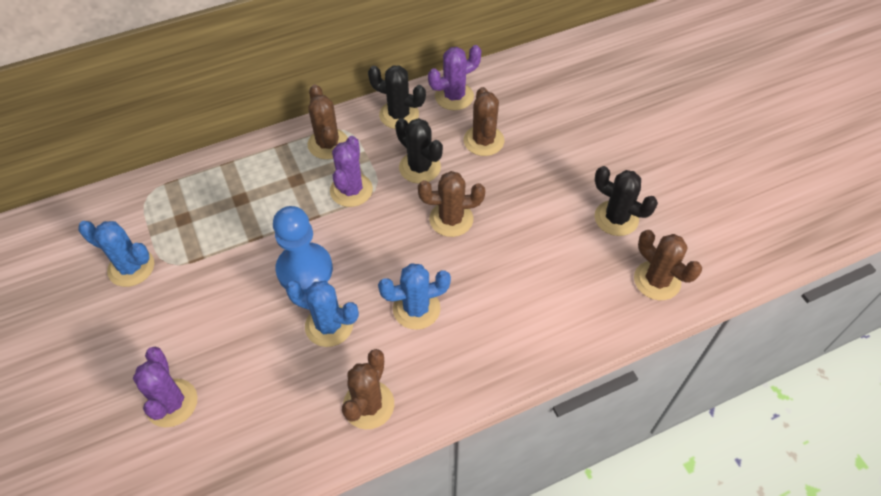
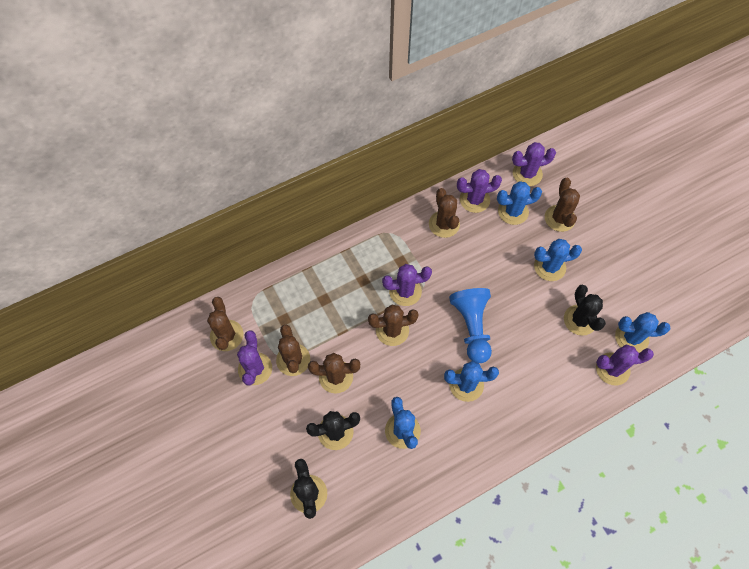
blue cactus: 3 -> 5
brown cactus: 5 -> 6
purple cactus: 3 -> 5

